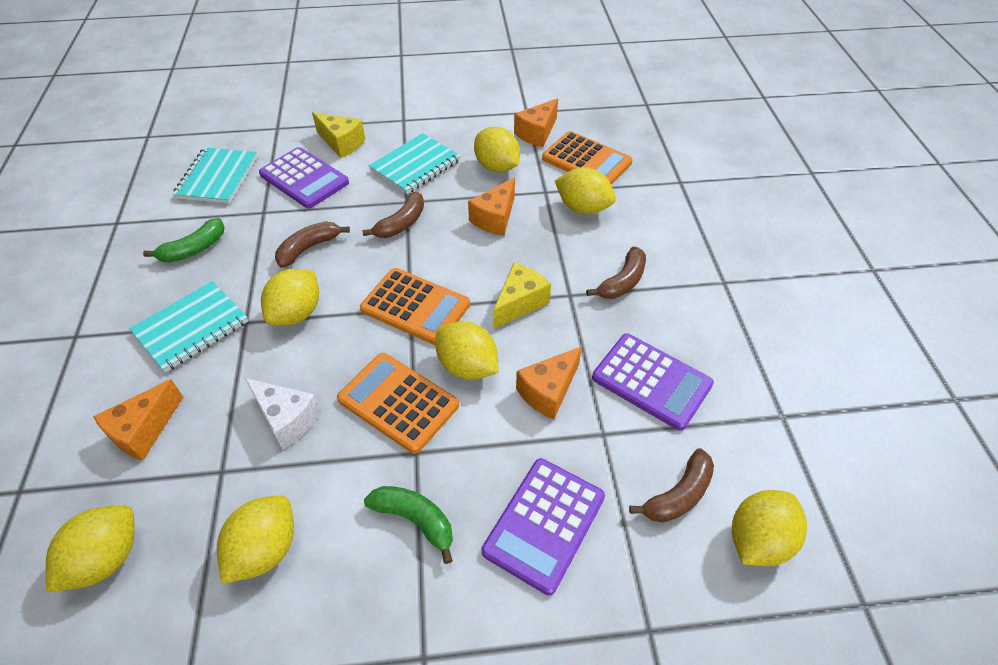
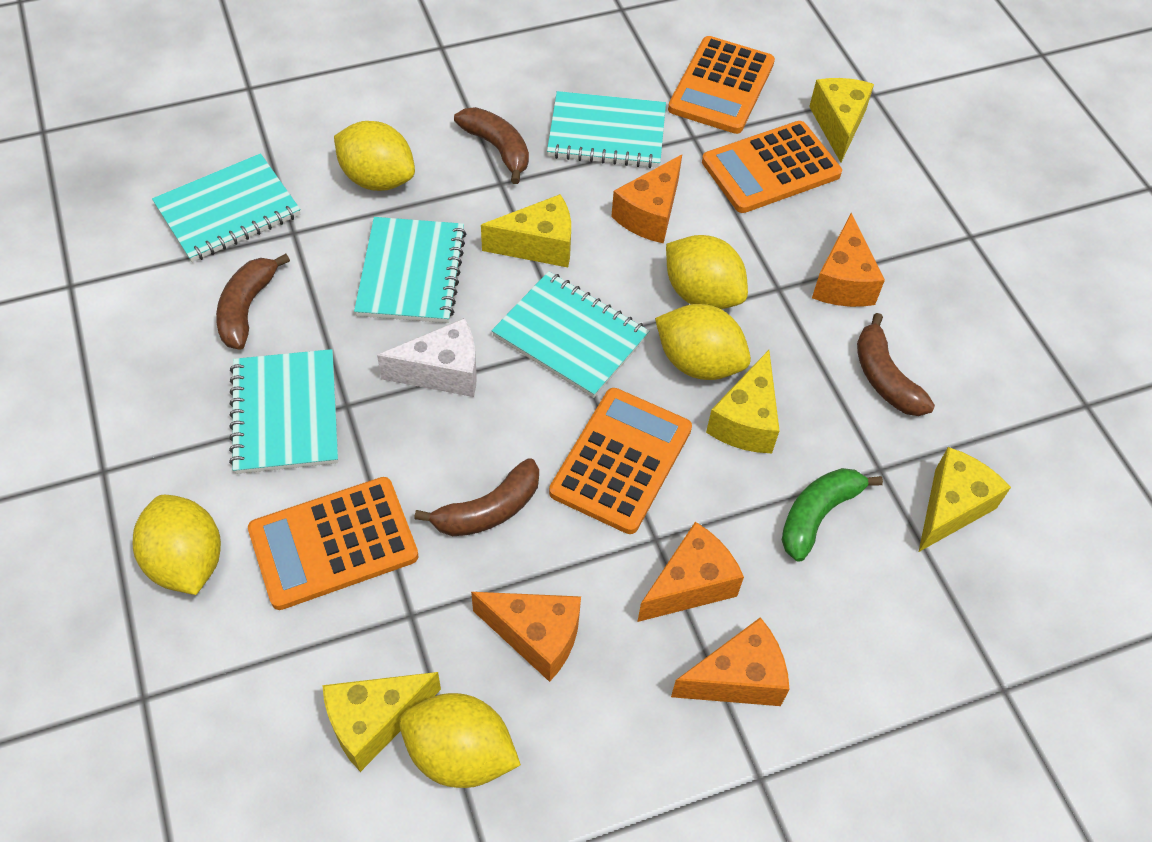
green banana: 2 -> 1
orange calculator: 3 -> 4
orange cheese: 4 -> 5
purple calculator: 3 -> 0
turquoise notebook: 3 -> 5
yellow cheese: 2 -> 5
yellow lemon: 7 -> 5

